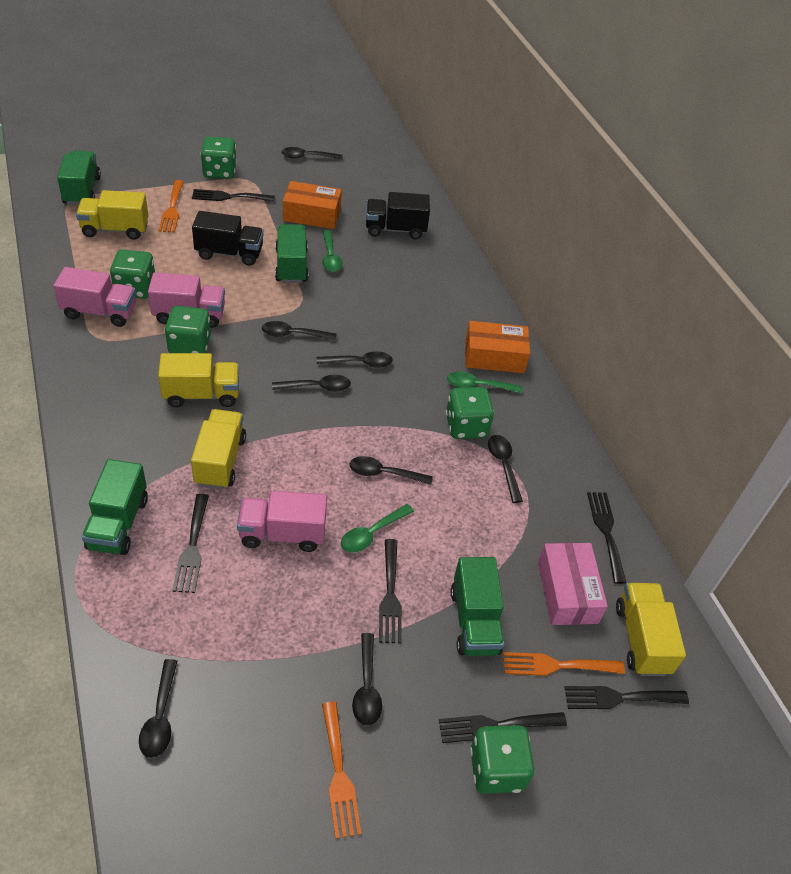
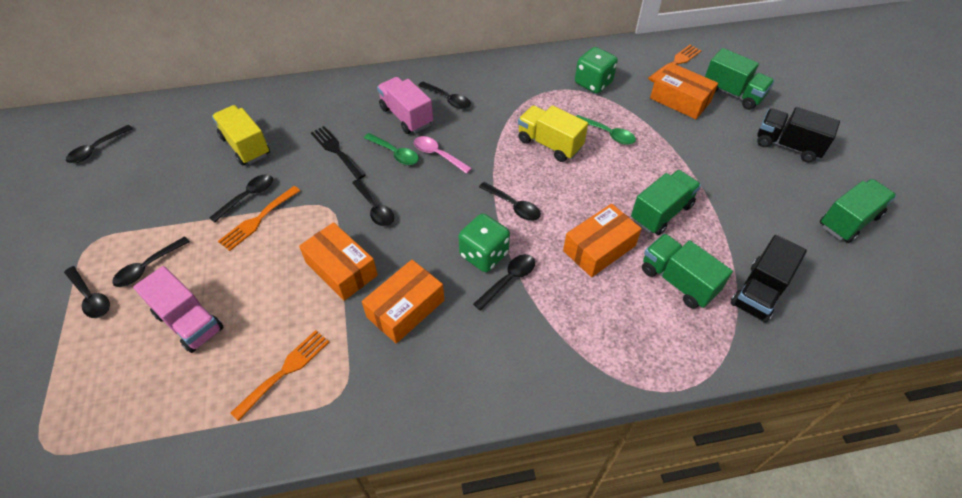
black fork: 6 -> 1
green dice: 5 -> 2
green spoon: 3 -> 2
orange box: 2 -> 4
pink box: 1 -> 0
pink spoon: 0 -> 1
pink truck: 3 -> 2
yellow truck: 4 -> 2

